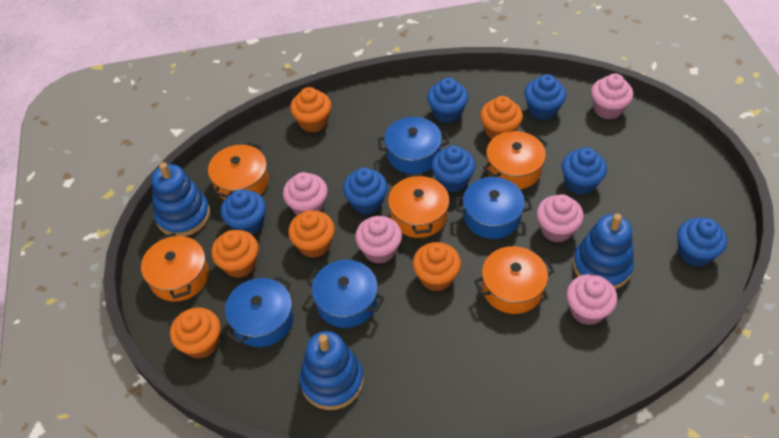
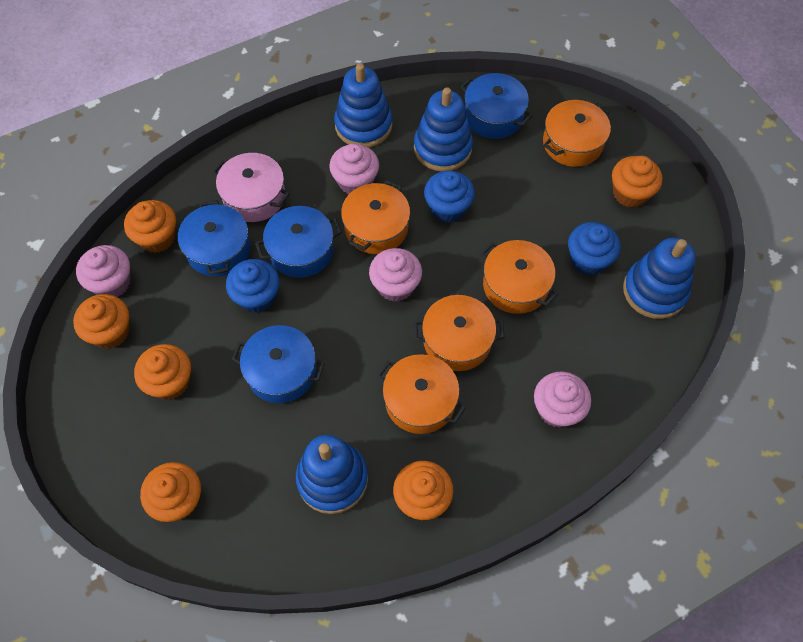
blue cupcake: 7 -> 3
blue stacking toy: 3 -> 4
pink cupcake: 5 -> 4
pink pot: 0 -> 1

